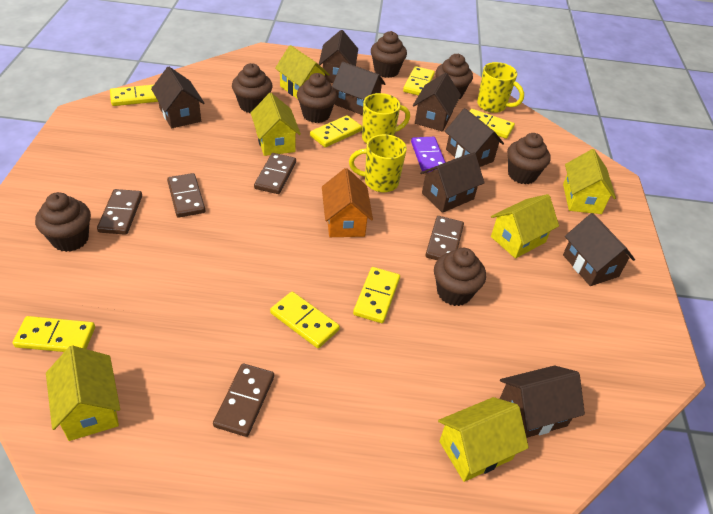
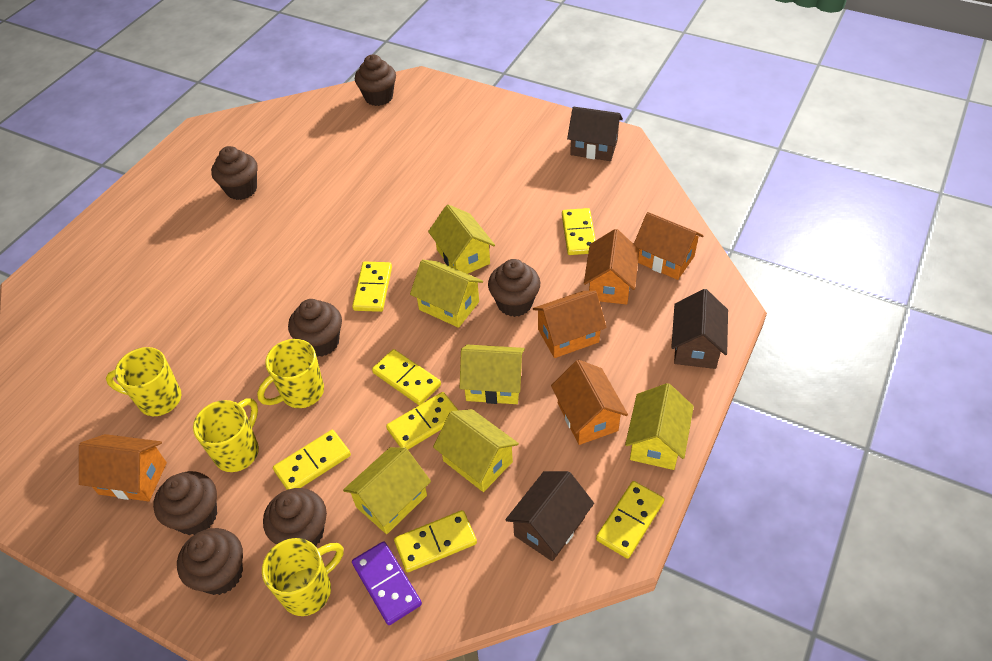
brown domino: 5 -> 0
brown house: 8 -> 3
orange house: 1 -> 5
yellow mug: 3 -> 4

